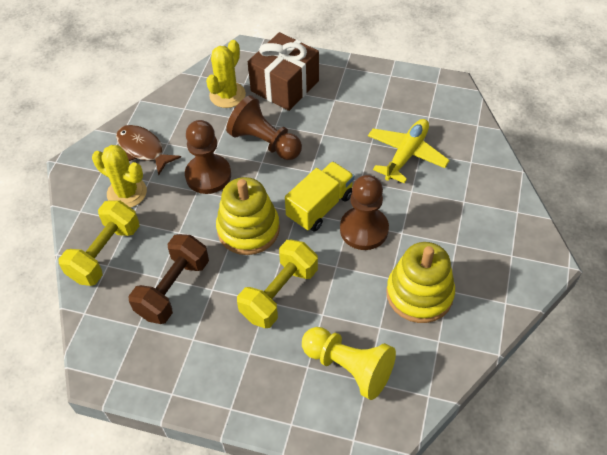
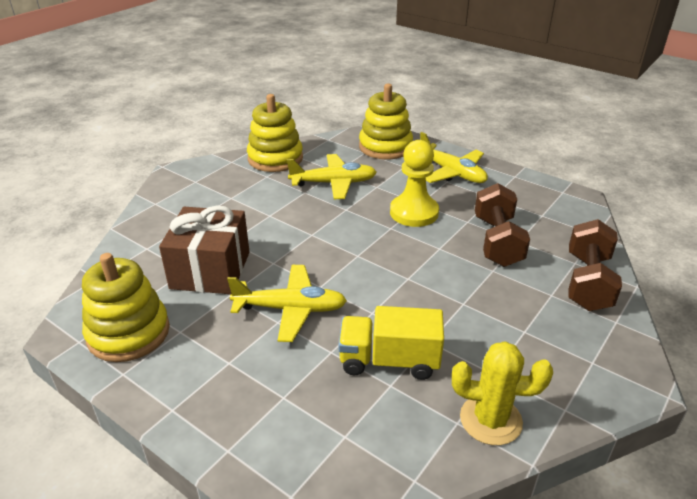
brown dumbbell: 1 -> 2
brown fish: 1 -> 0
brown pawn: 3 -> 0
yellow cactus: 2 -> 1
yellow dumbbell: 2 -> 0
yellow plane: 1 -> 3
yellow stacking toy: 2 -> 3

